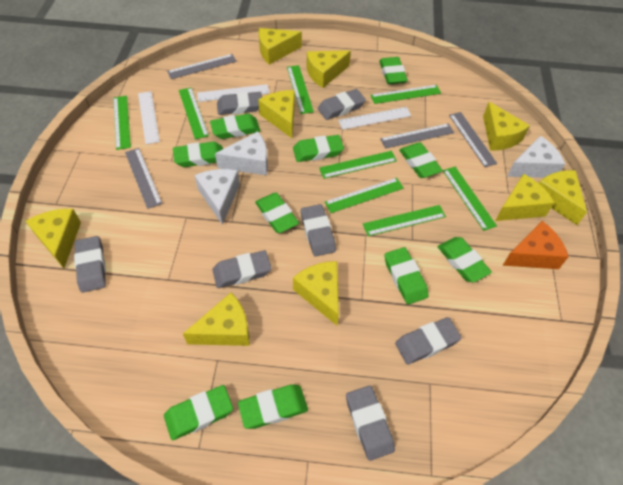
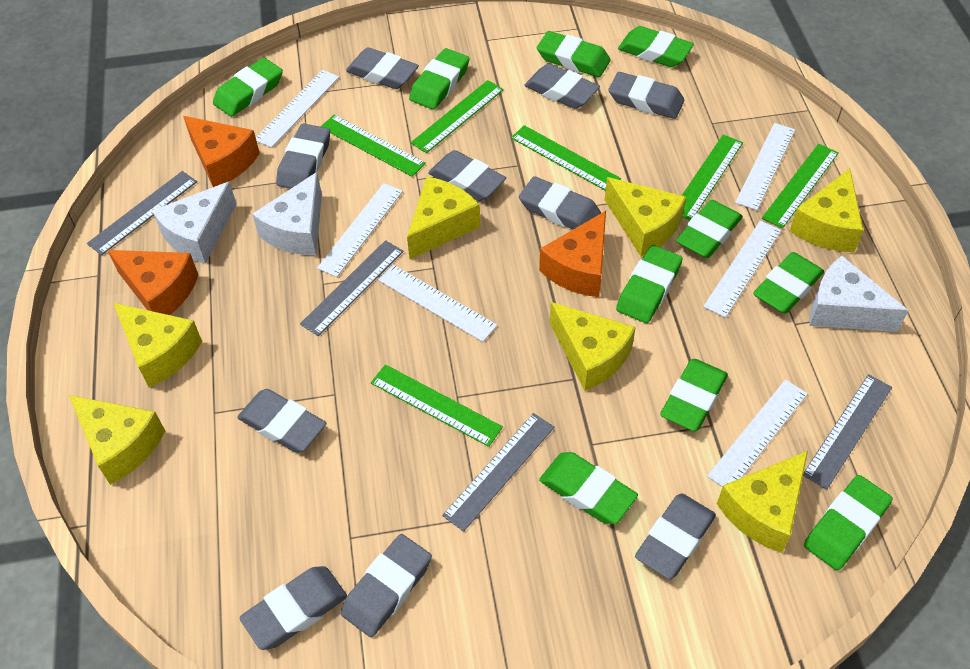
green ruler: 8 -> 6
grey eraser: 7 -> 10
orange cheese: 1 -> 3
white ruler: 3 -> 6
yellow cheese: 9 -> 7

